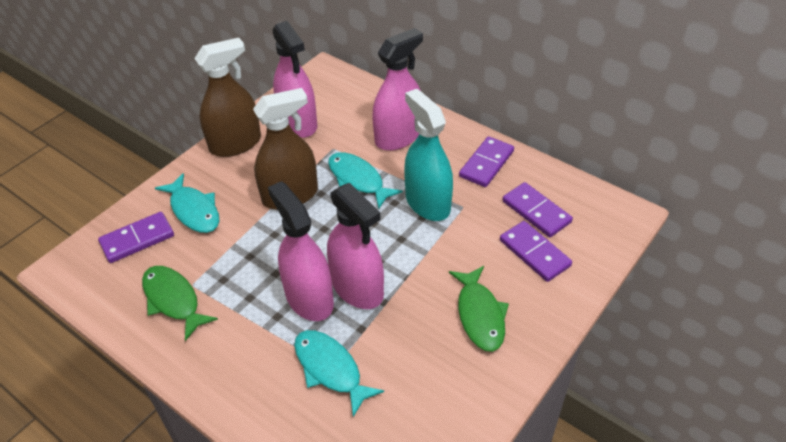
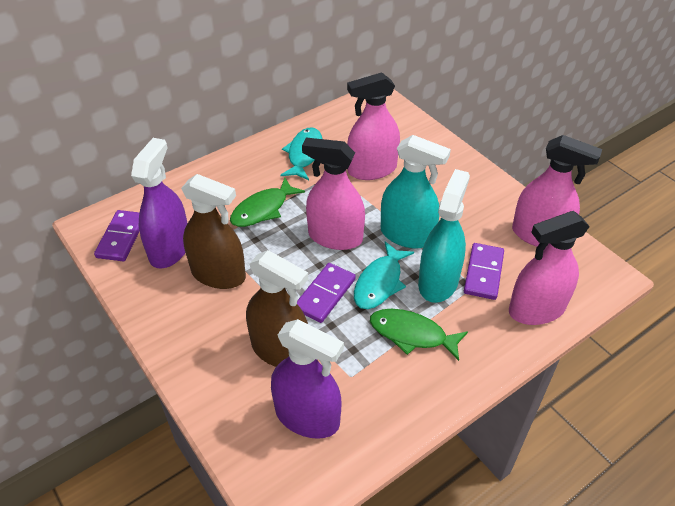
purple domino: 4 -> 3
purple spray bottle: 0 -> 2
turquoise fish: 3 -> 2
turquoise spray bottle: 1 -> 2

